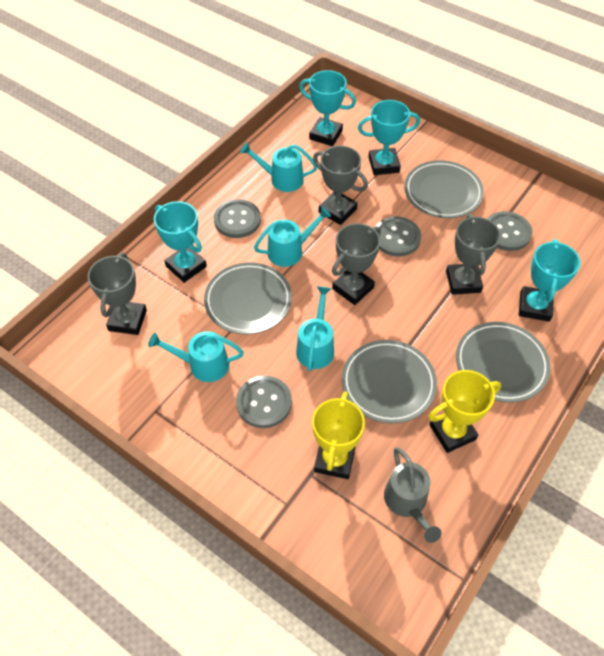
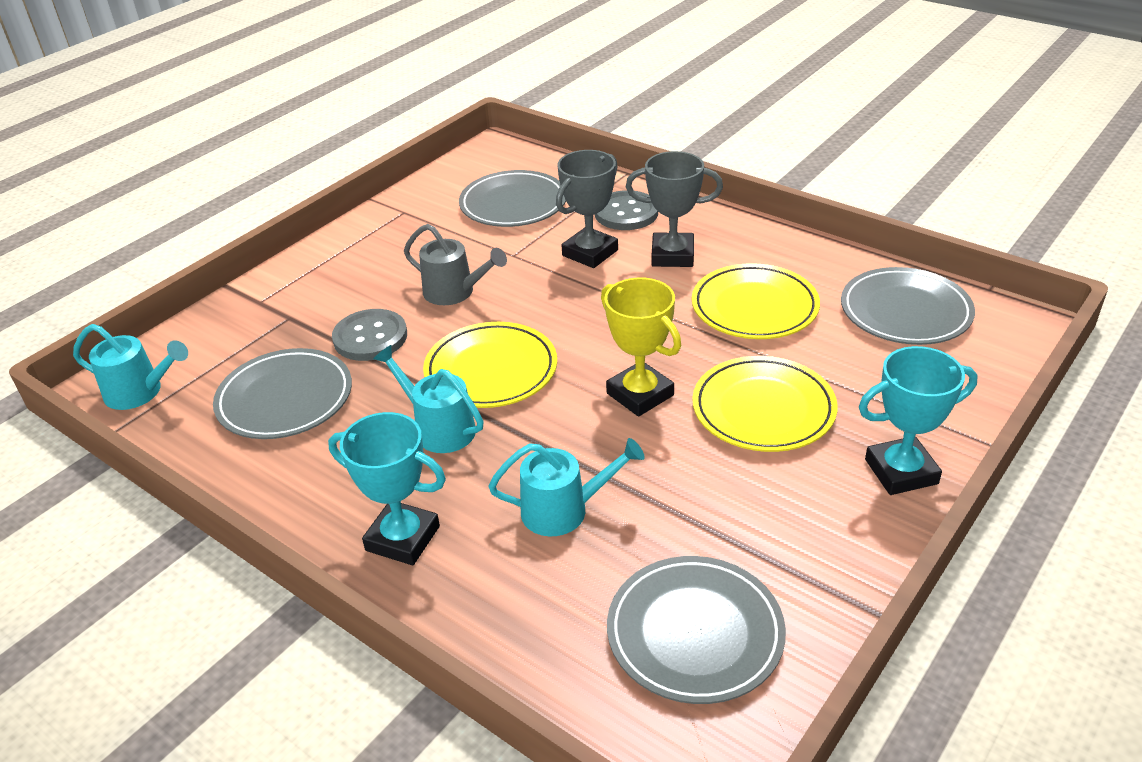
grey button: 4 -> 2
grey trophy: 4 -> 2
turquoise trophy: 4 -> 2
turquoise watering can: 4 -> 3
yellow plate: 0 -> 3
yellow trophy: 2 -> 1

